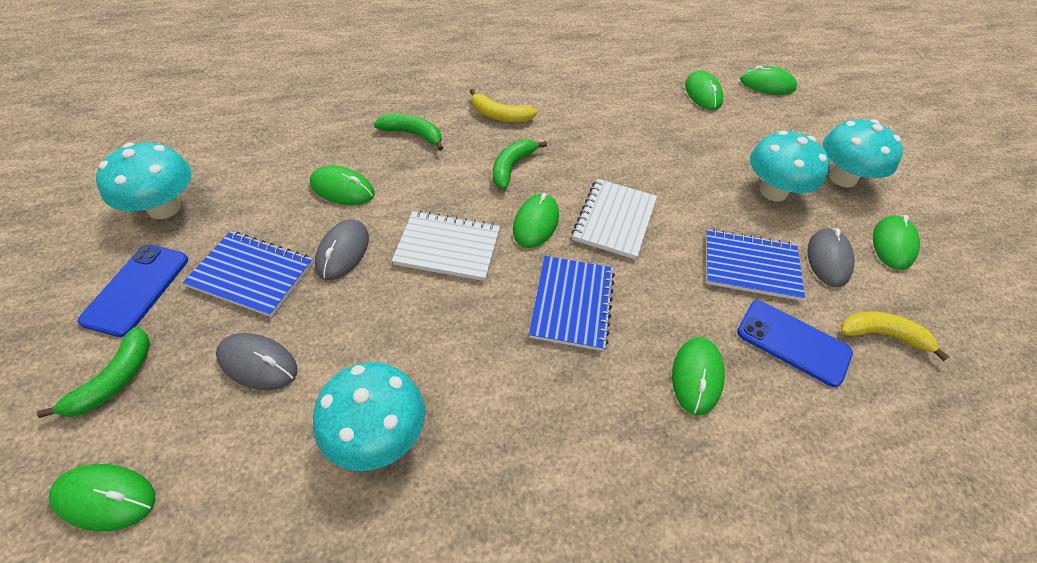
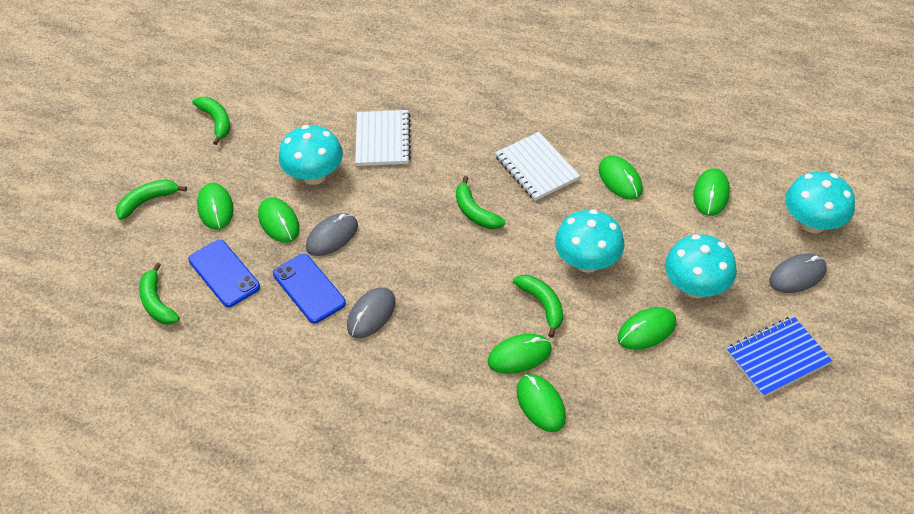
blue notebook: 3 -> 1
green banana: 3 -> 5
yellow banana: 2 -> 0

